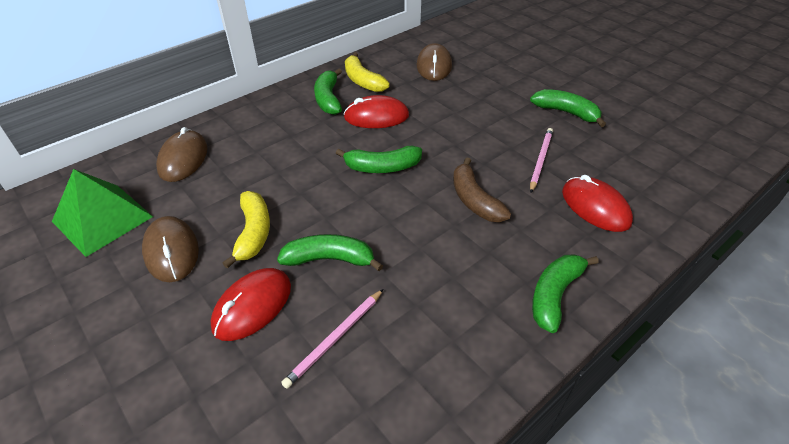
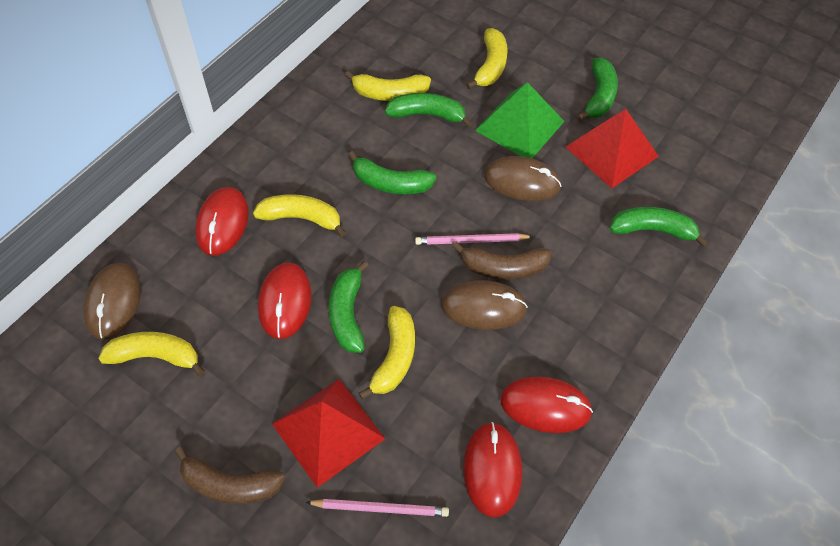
brown banana: 1 -> 2
red mouse: 3 -> 4
red pyramid: 0 -> 2
yellow banana: 2 -> 5

